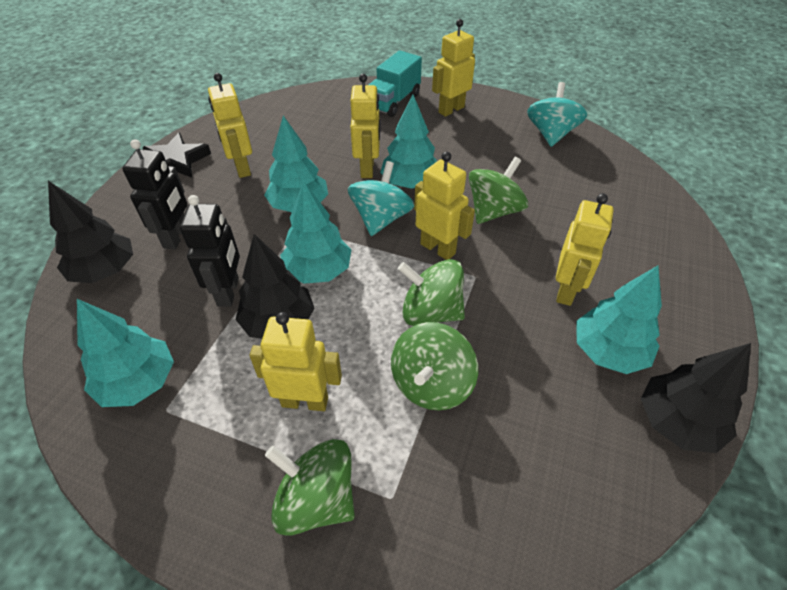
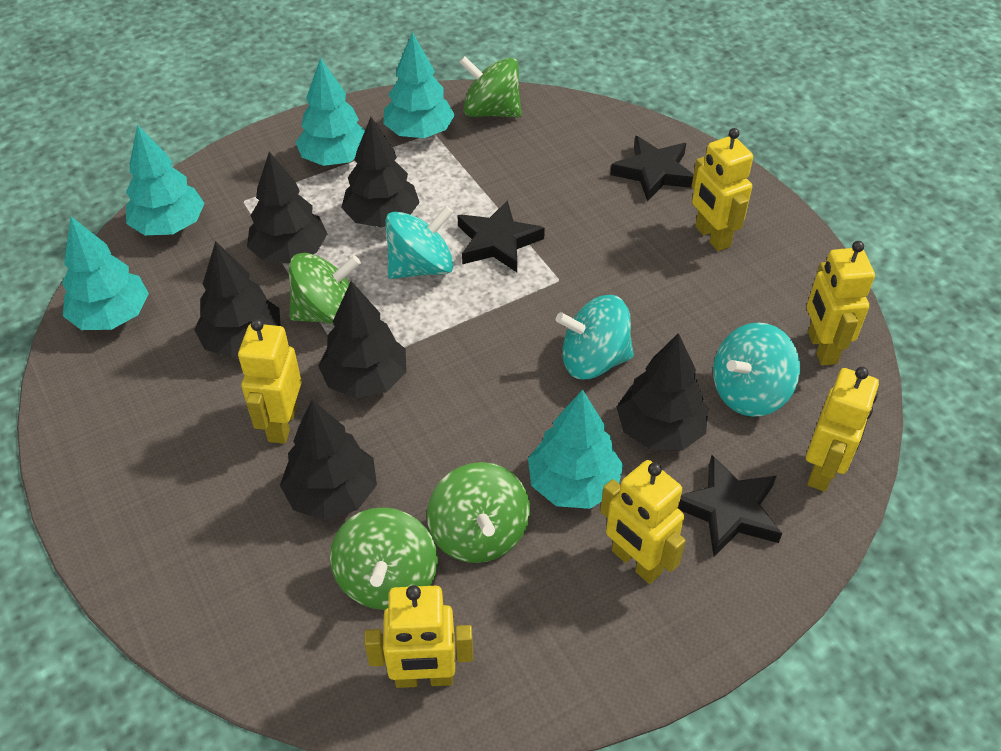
black robot: 2 -> 0
black star: 1 -> 3
black tree: 3 -> 6
turquoise spinning top: 2 -> 3
turquoise truck: 1 -> 0

